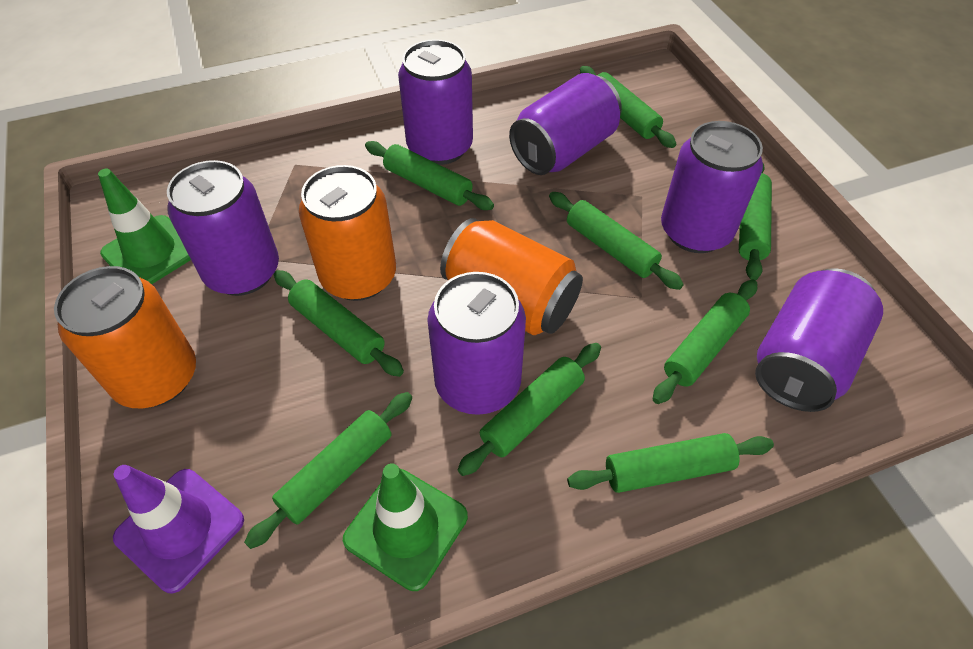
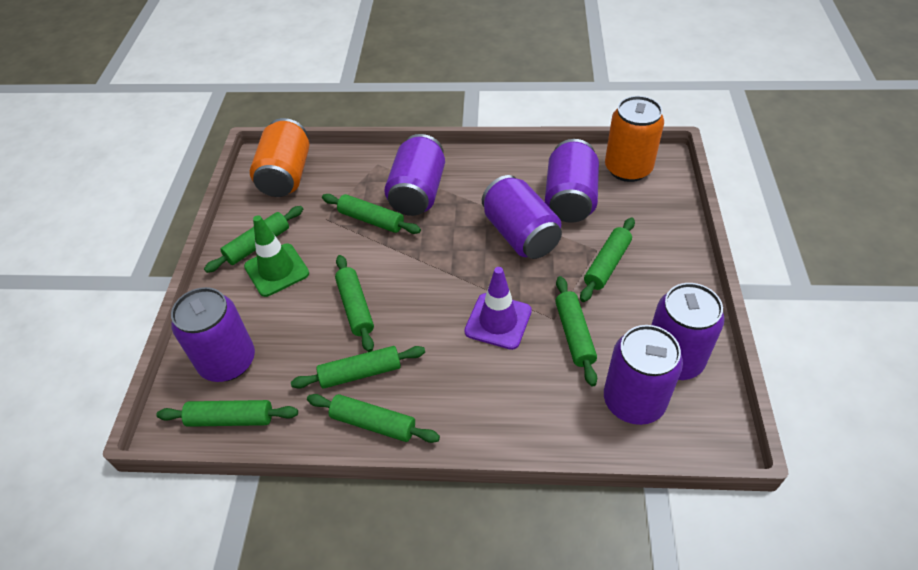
green rolling pin: 9 -> 8
green traffic cone: 2 -> 1
orange can: 3 -> 2

